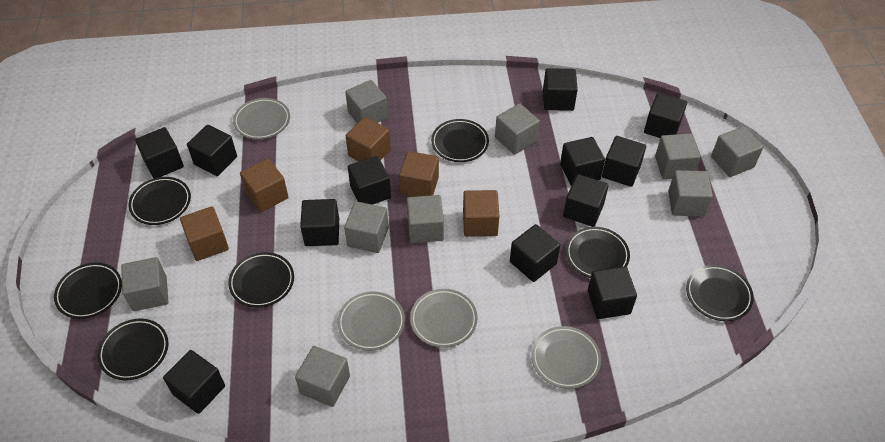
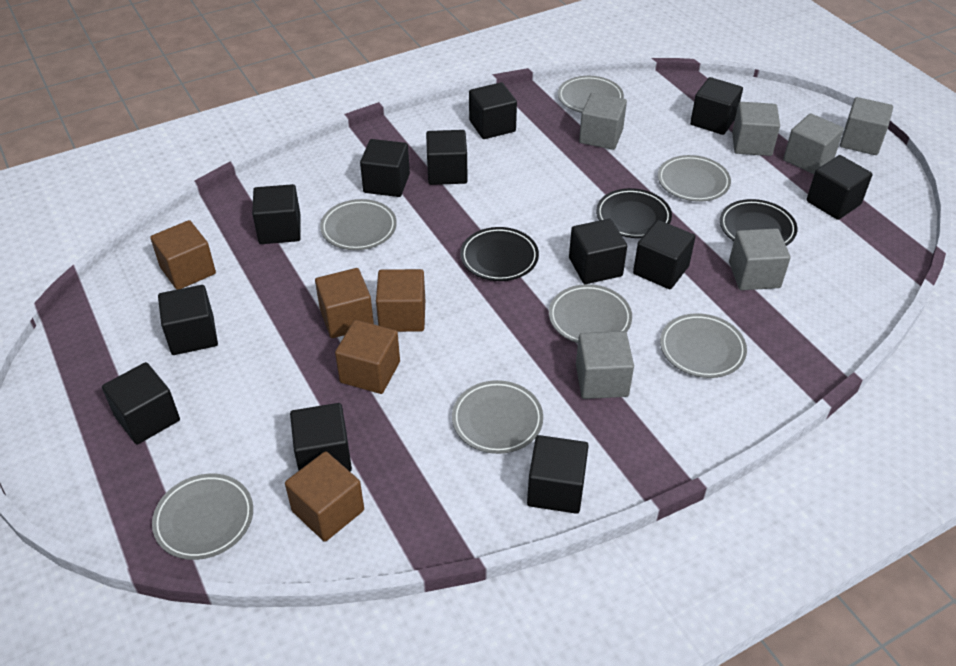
black plate: 7 -> 3
grey cube: 9 -> 6
grey plate: 4 -> 7

